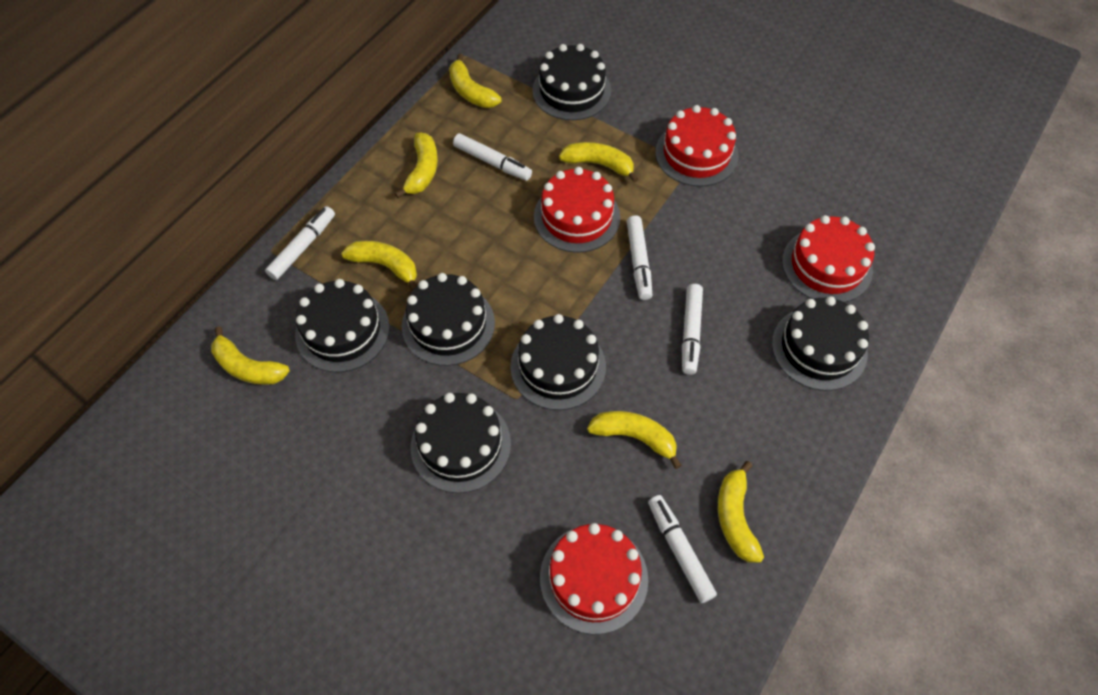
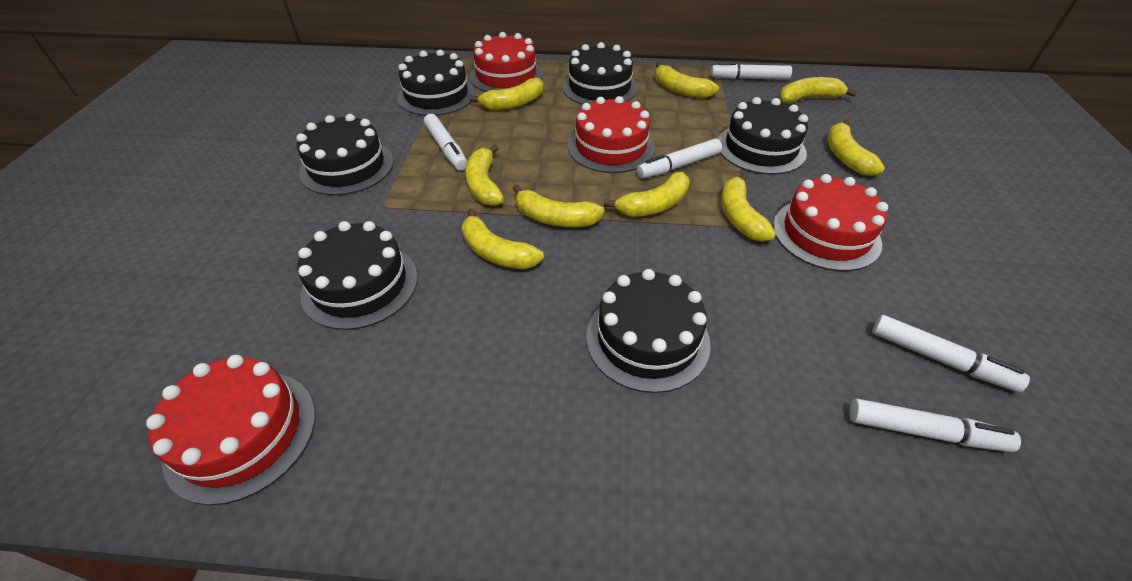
yellow banana: 7 -> 9

